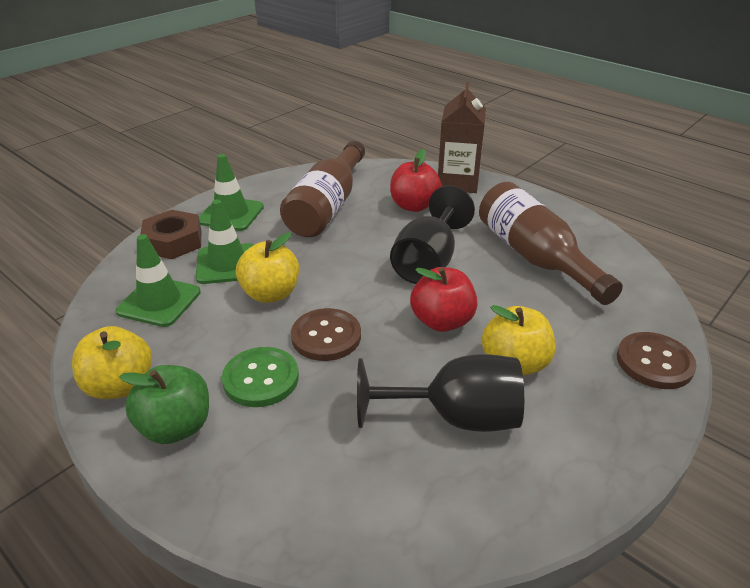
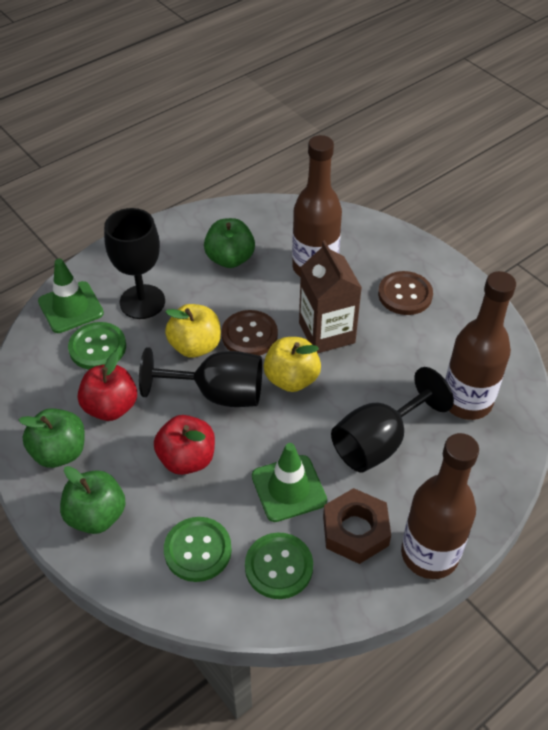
black goblet: 2 -> 3
brown bottle: 2 -> 3
green apple: 1 -> 3
green button: 1 -> 3
green traffic cone: 3 -> 2
yellow apple: 3 -> 2

